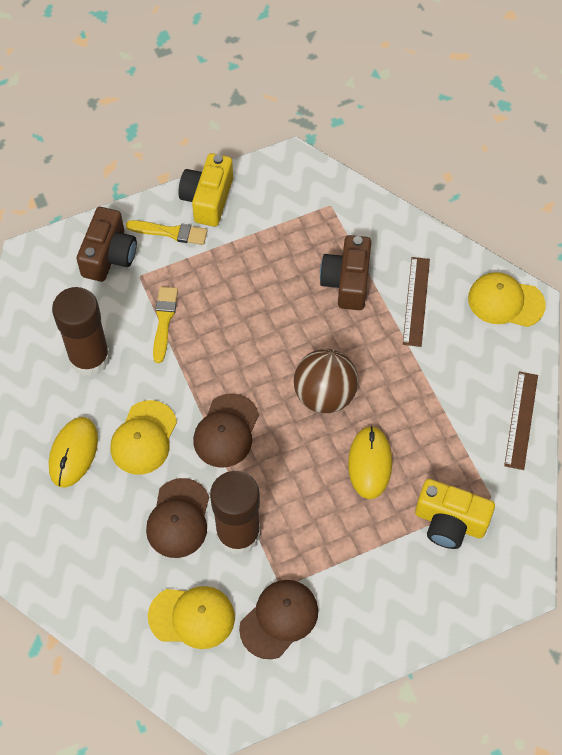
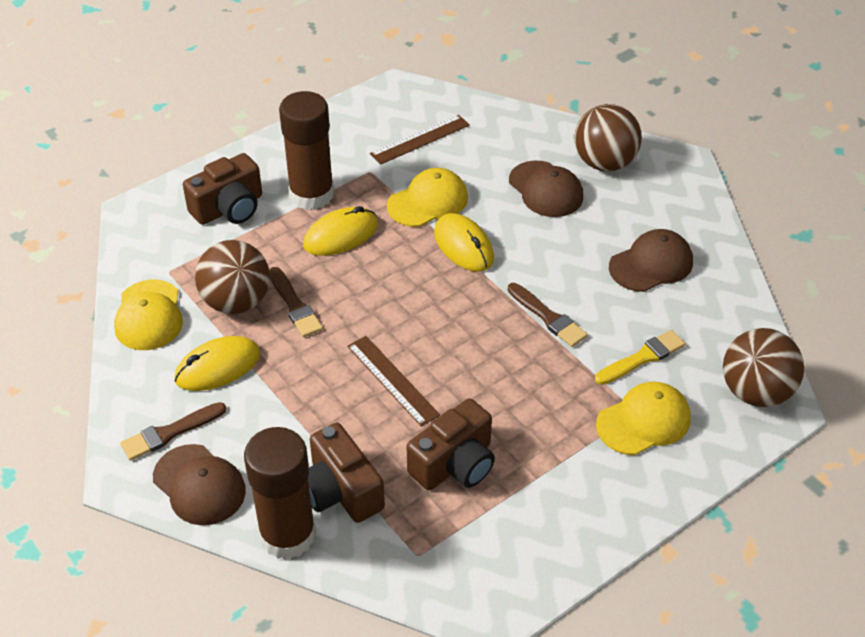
brown ball: 1 -> 3
brown brush: 0 -> 3
brown camera: 2 -> 3
yellow brush: 2 -> 1
yellow camera: 2 -> 0
yellow mouse: 2 -> 3

